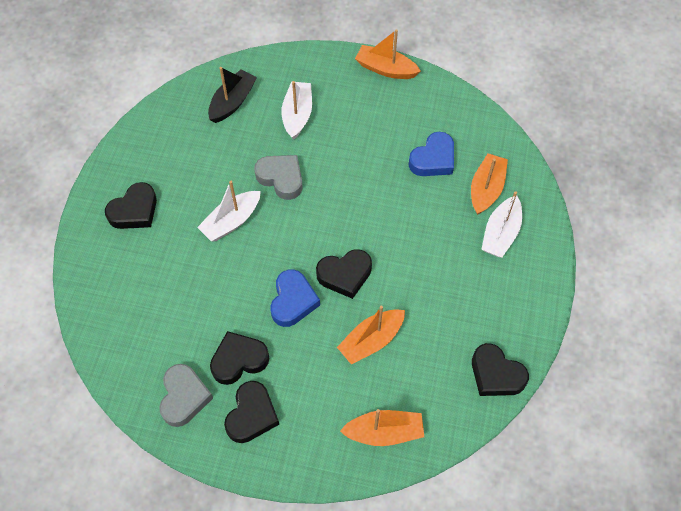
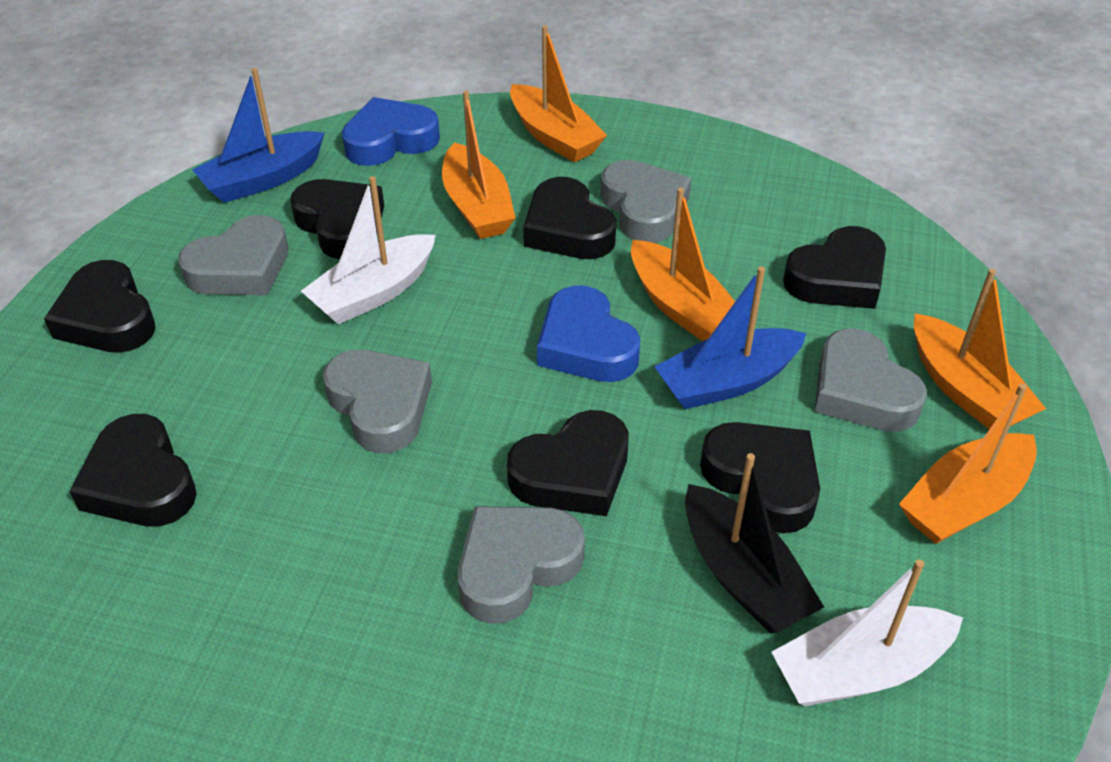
black heart: 5 -> 7
blue boat: 0 -> 2
grey heart: 2 -> 5
orange boat: 4 -> 5
white boat: 3 -> 2

